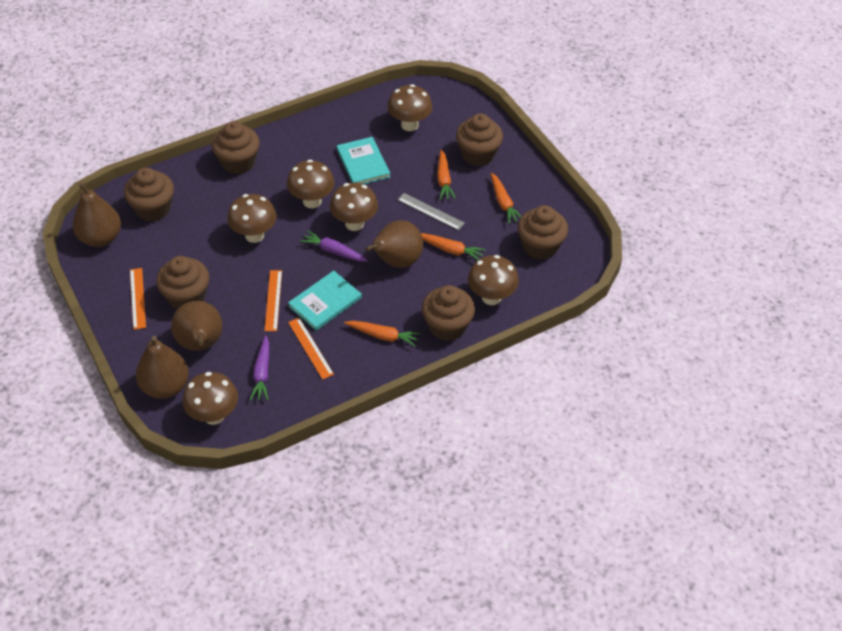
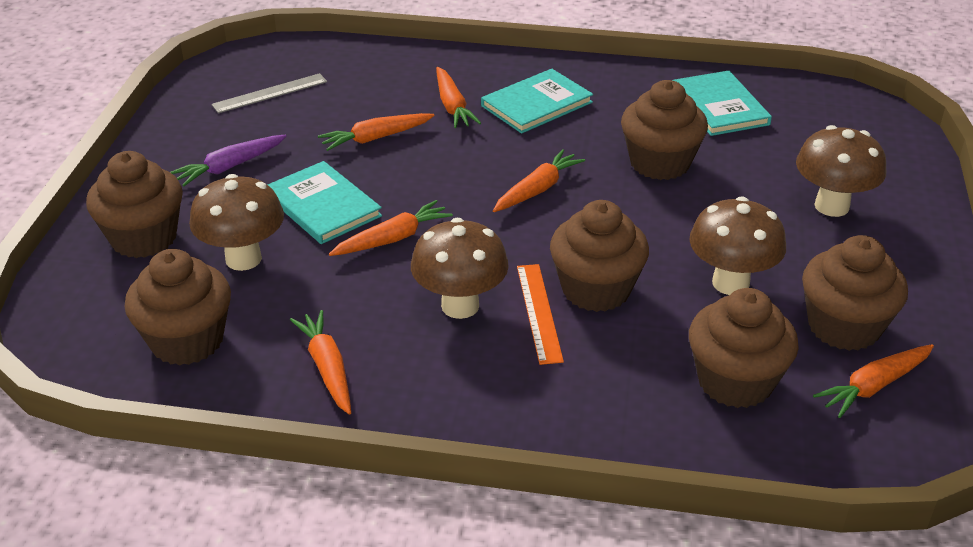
brown mushroom: 6 -> 4
brown pear: 4 -> 0
orange carrot: 4 -> 6
orange ruler: 3 -> 1
purple carrot: 2 -> 1
turquoise book: 2 -> 3

